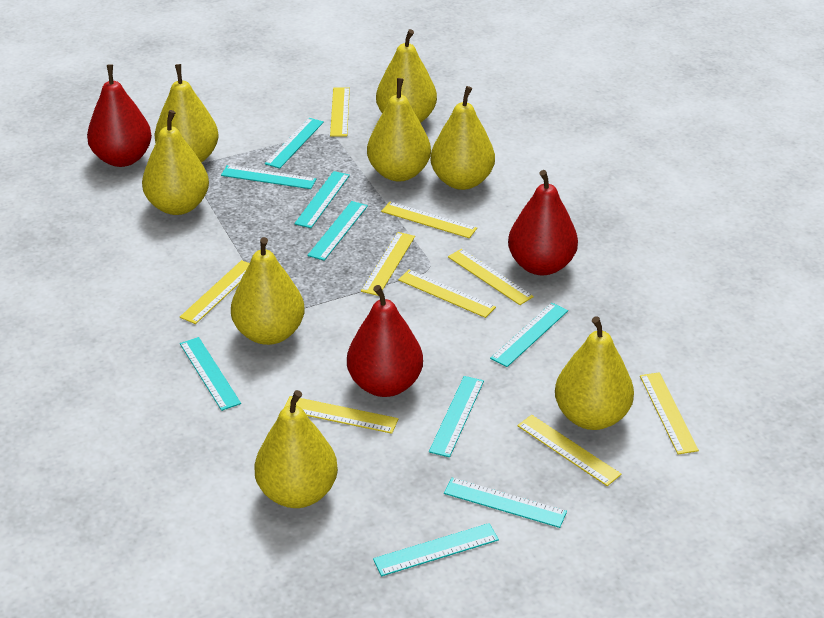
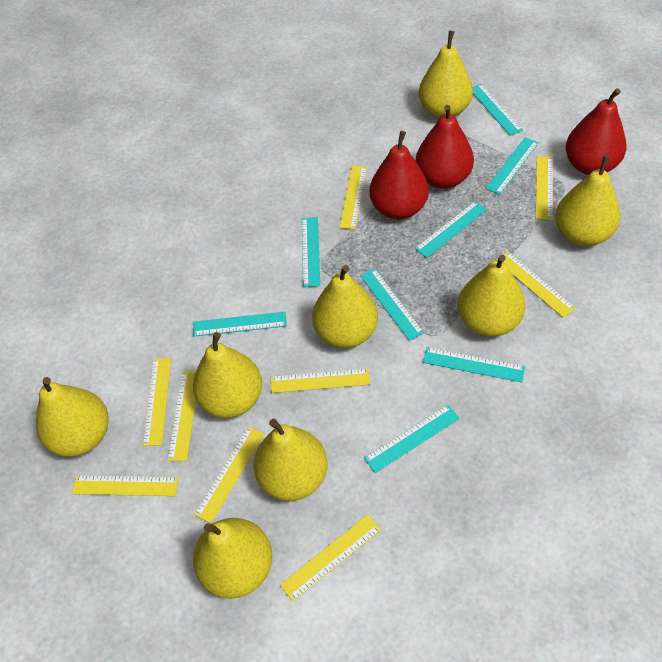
turquoise ruler: 9 -> 8

